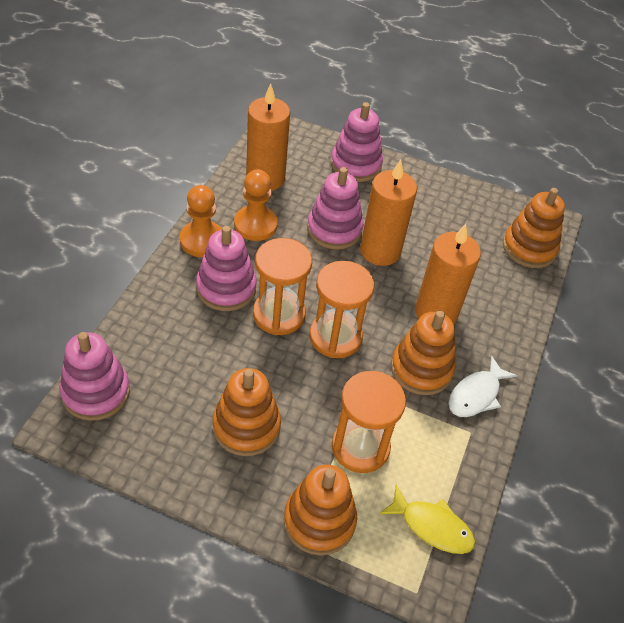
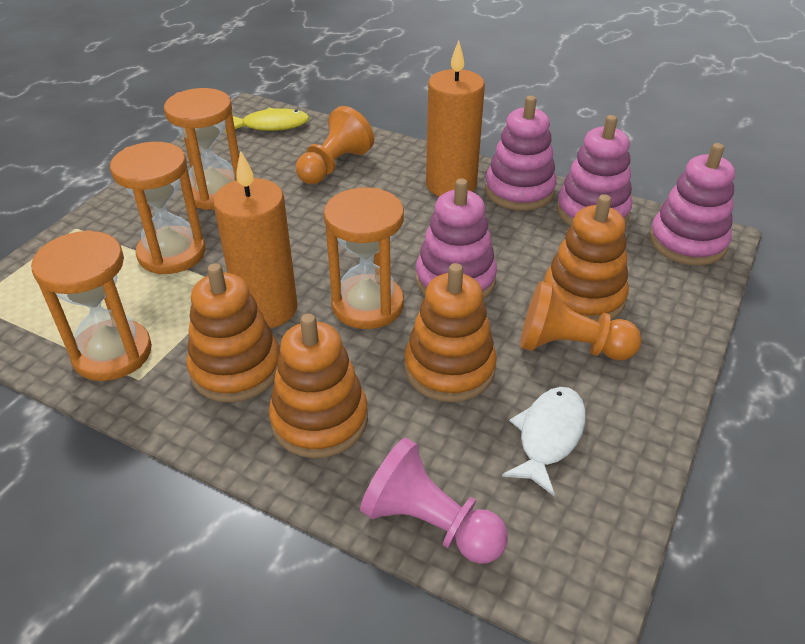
orange candle: 3 -> 2
orange hourglass: 3 -> 4
pink pawn: 0 -> 1

